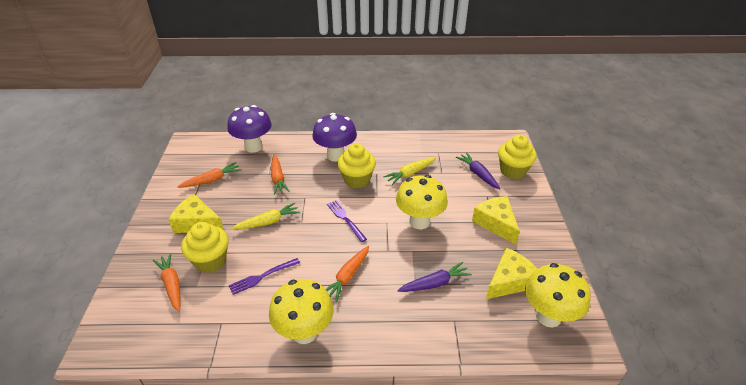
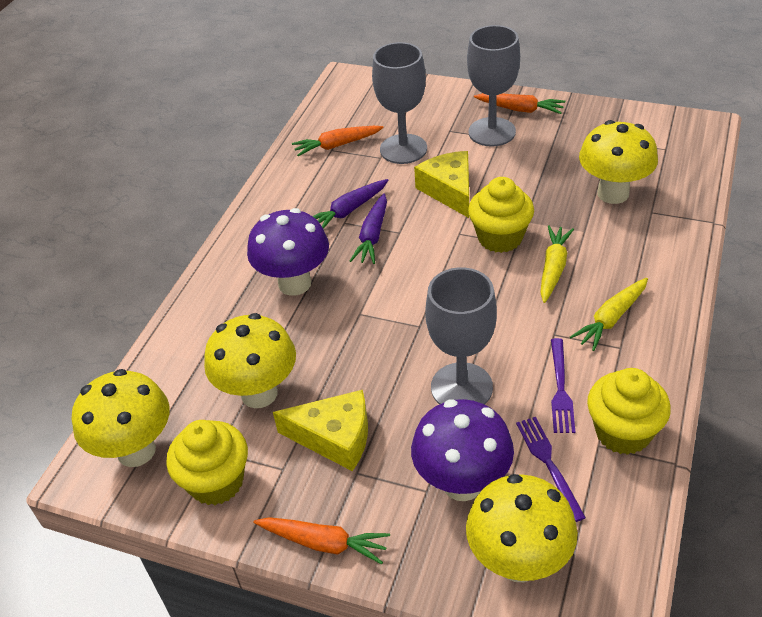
grey goblet: 0 -> 3
orange carrot: 4 -> 3
yellow cheese: 3 -> 2
yellow mushroom: 3 -> 4

